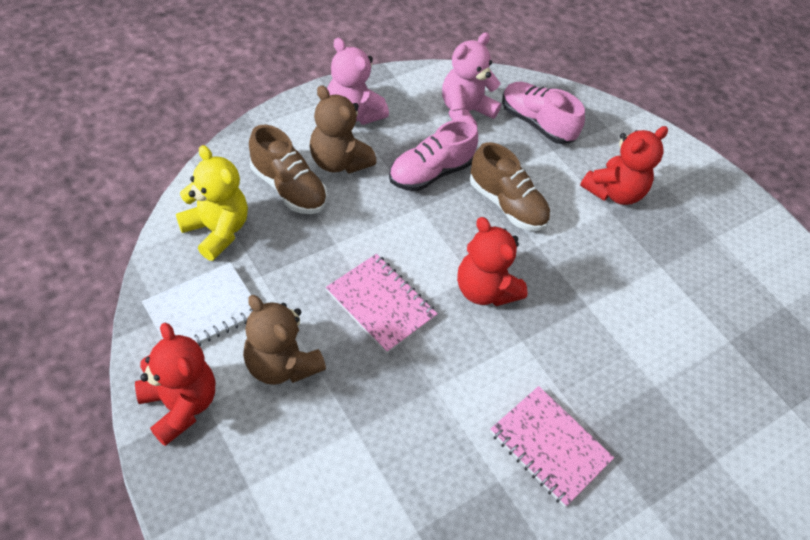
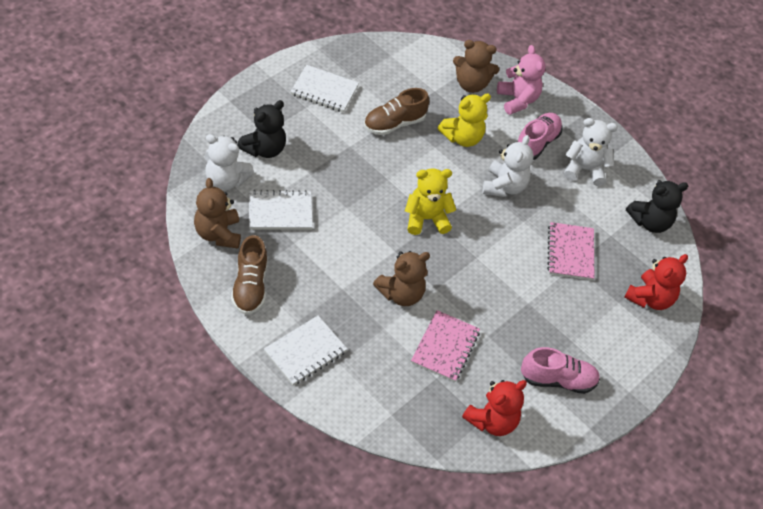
black teddy bear: 0 -> 2
brown teddy bear: 2 -> 3
pink teddy bear: 2 -> 1
red teddy bear: 3 -> 2
white notebook: 1 -> 3
white teddy bear: 0 -> 3
yellow teddy bear: 1 -> 2

